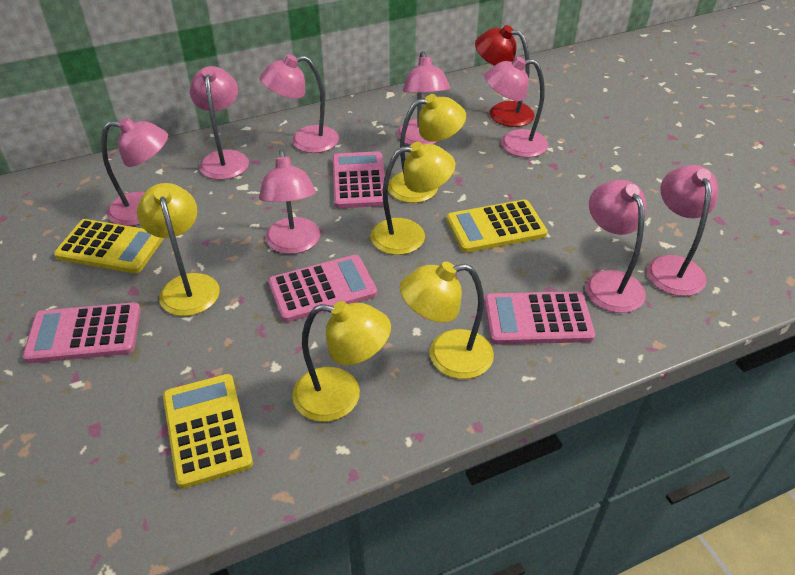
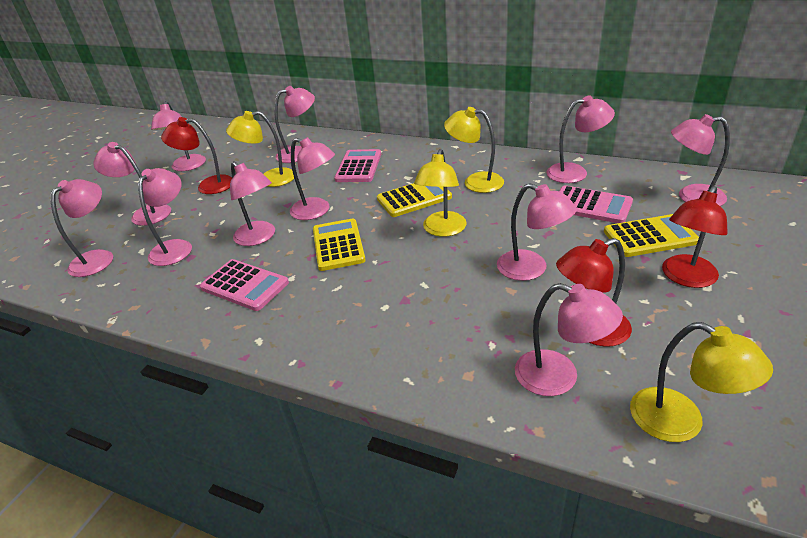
pink calculator: 4 -> 3
pink lamp: 8 -> 11
red lamp: 1 -> 3
yellow lamp: 5 -> 4

